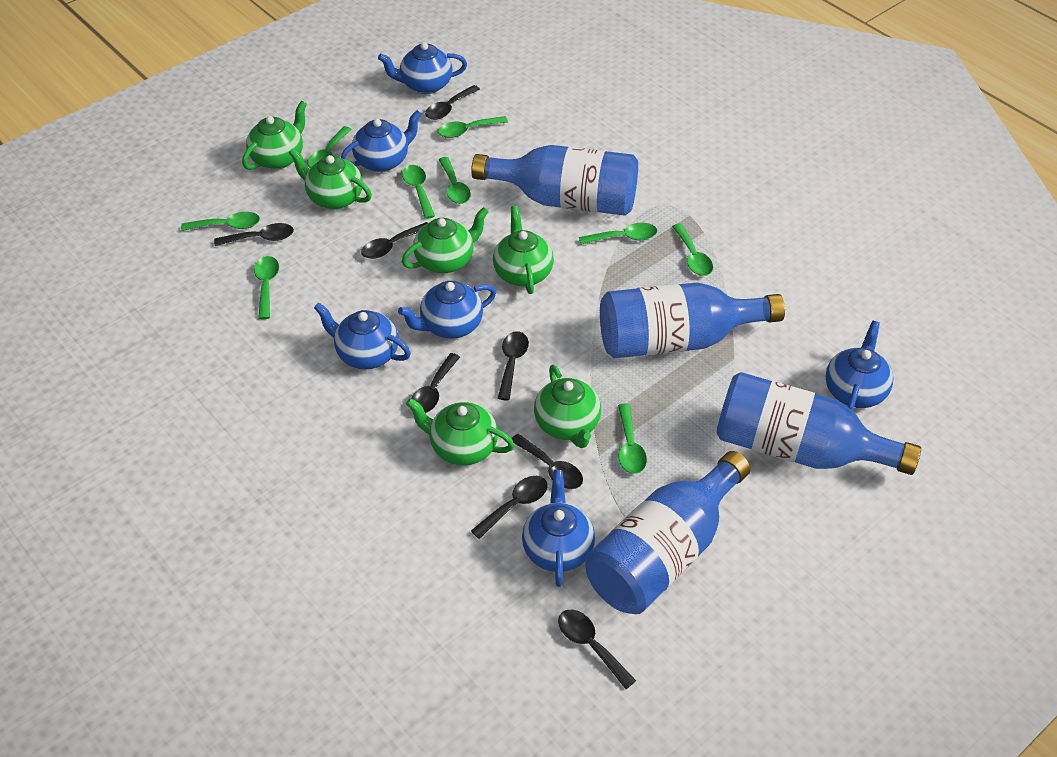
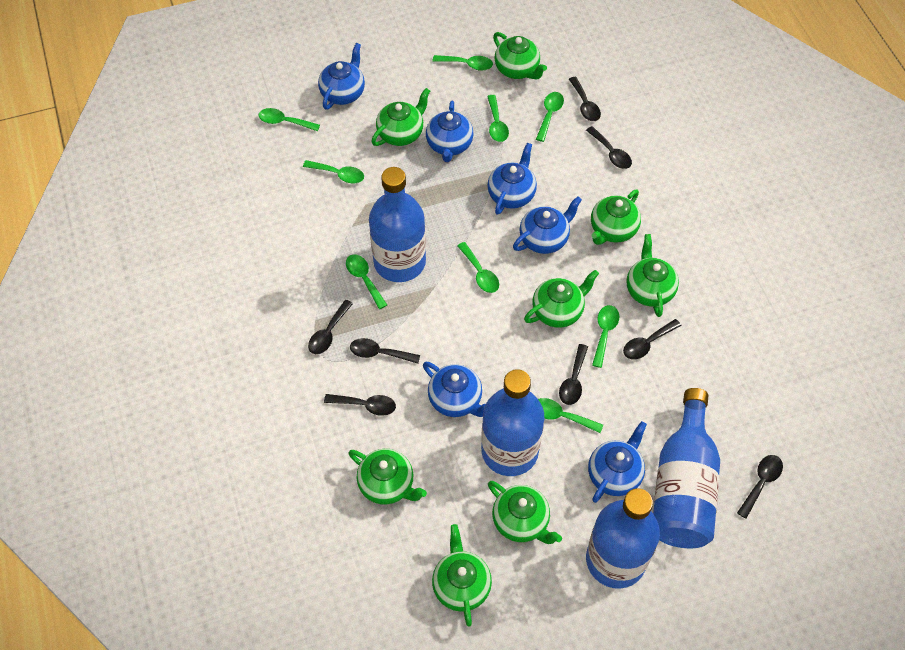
green teapot: 6 -> 8

